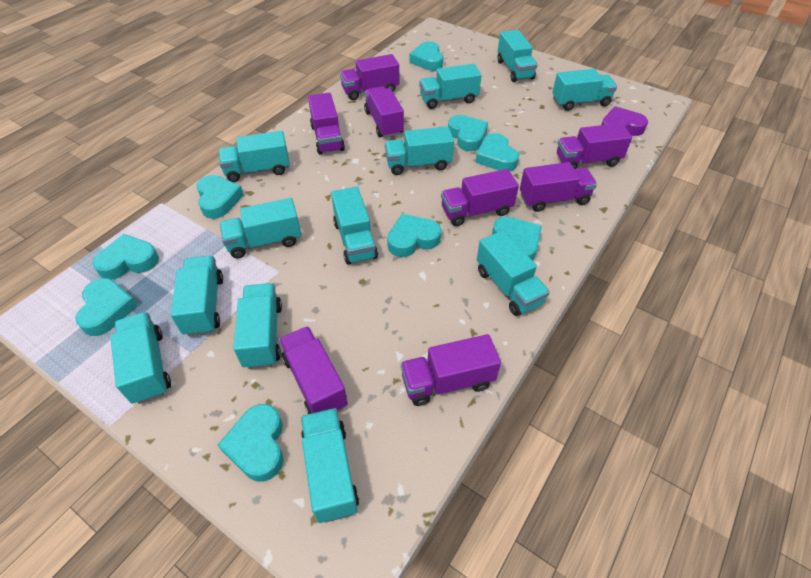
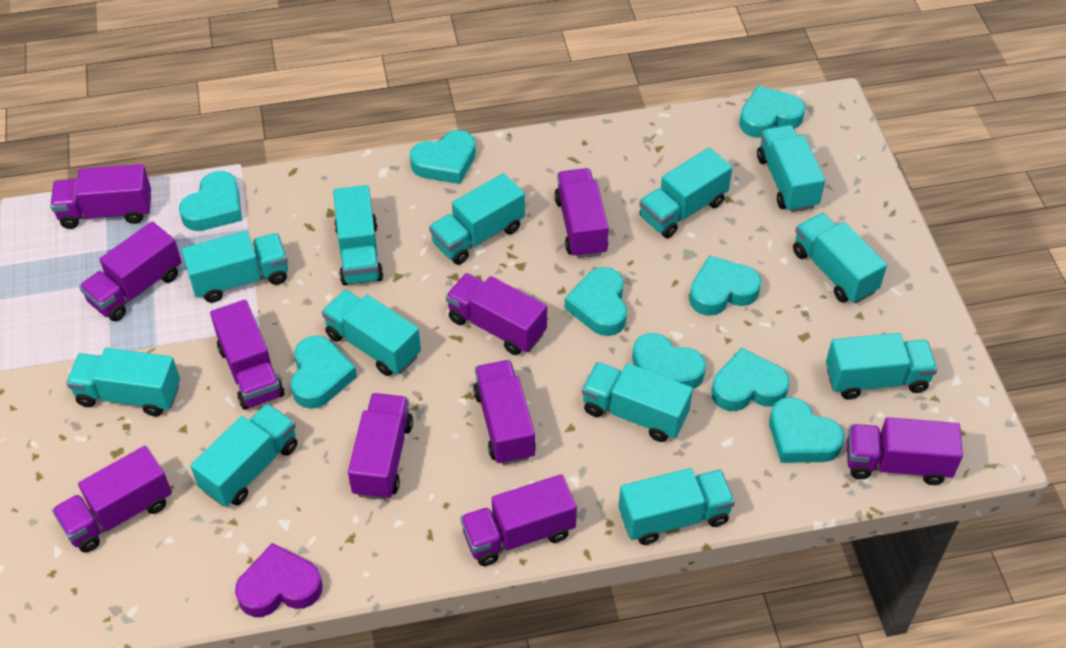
purple truck: 8 -> 10

